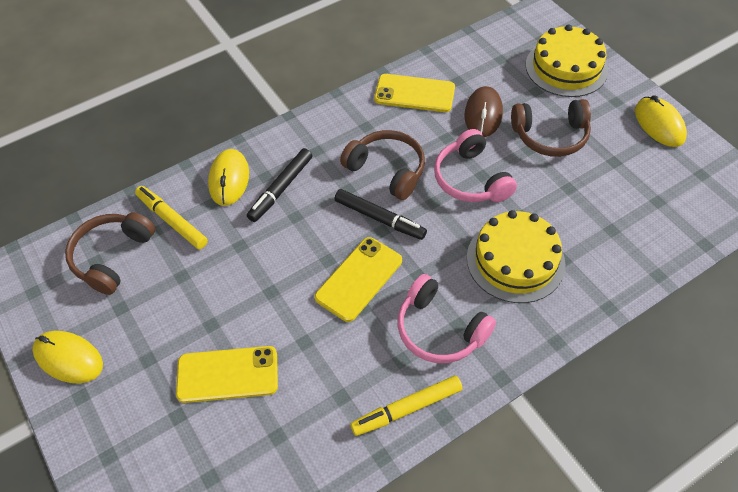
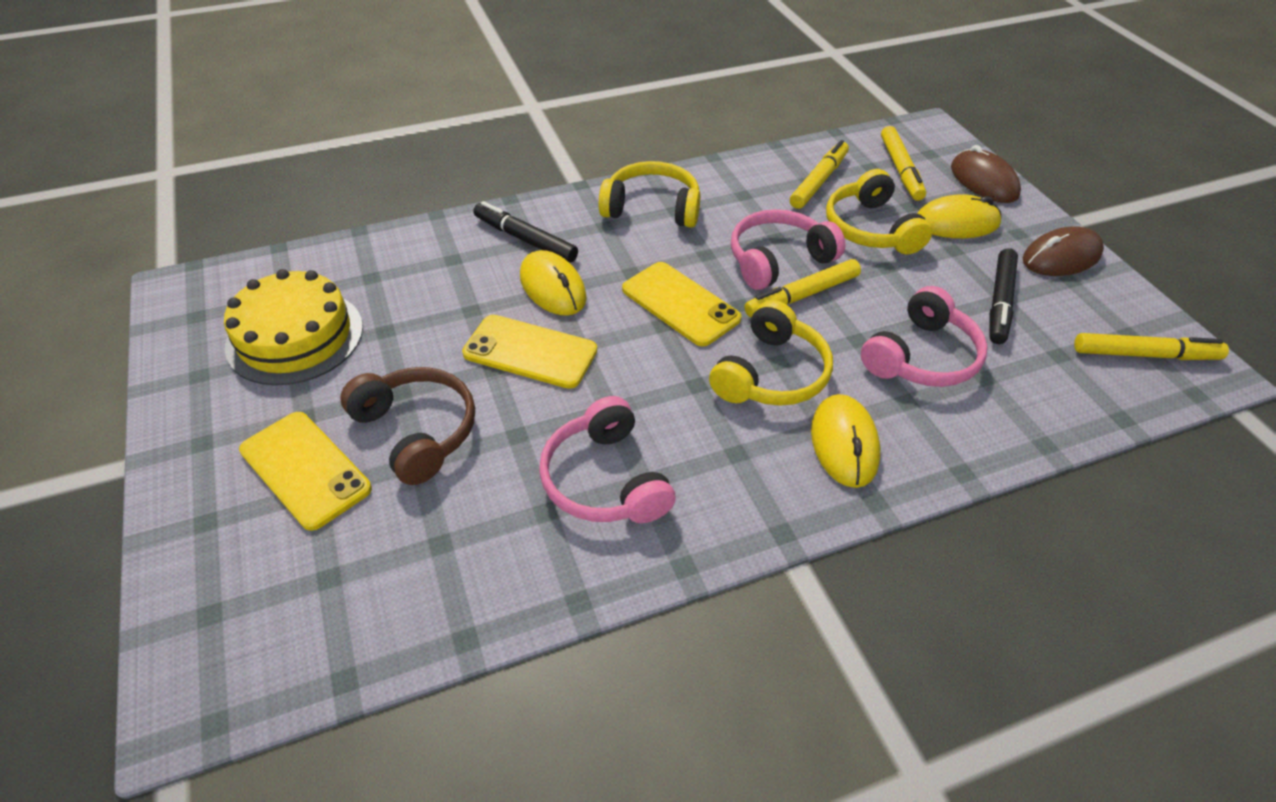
brown headphones: 3 -> 1
brown mouse: 1 -> 2
pink headphones: 2 -> 3
yellow cake: 2 -> 1
yellow headphones: 0 -> 3
yellow marker: 2 -> 4

